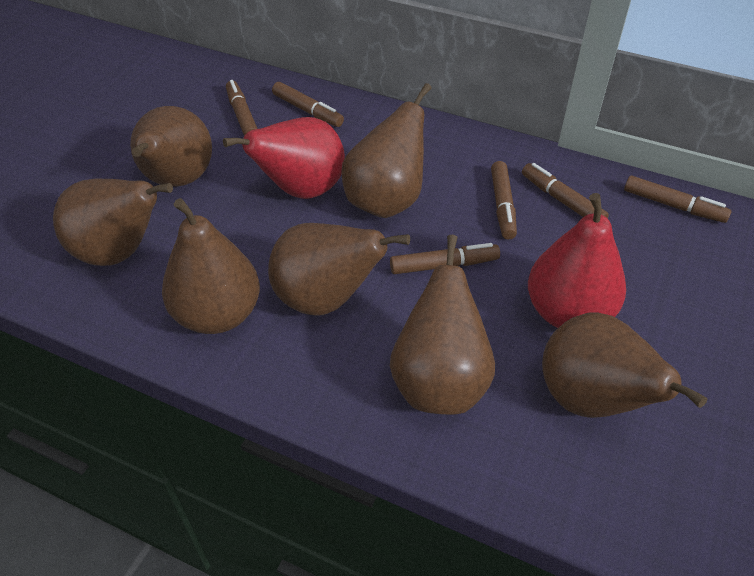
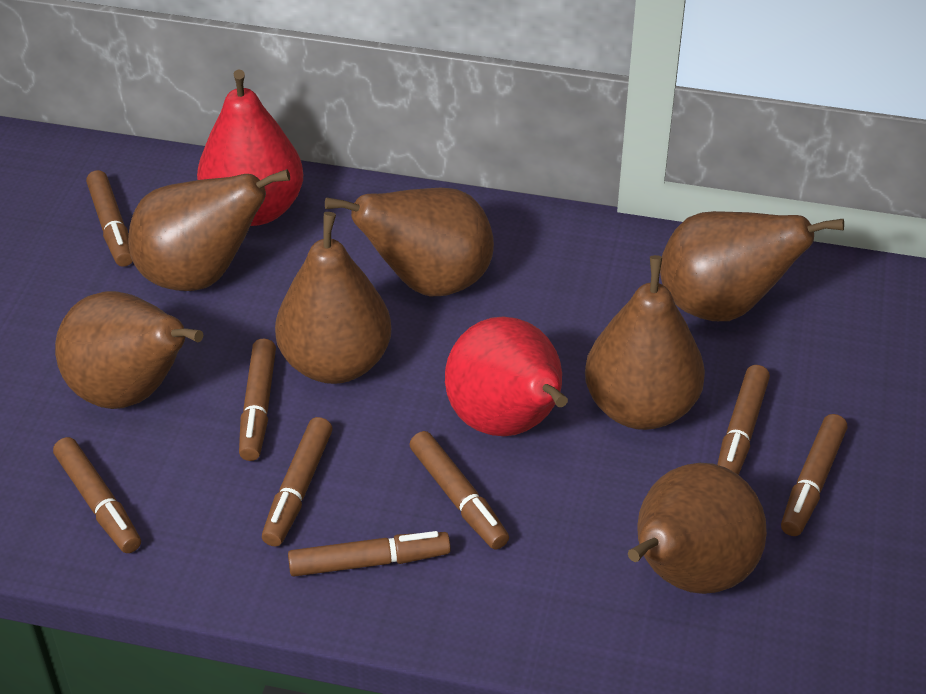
brown marker: 6 -> 8

